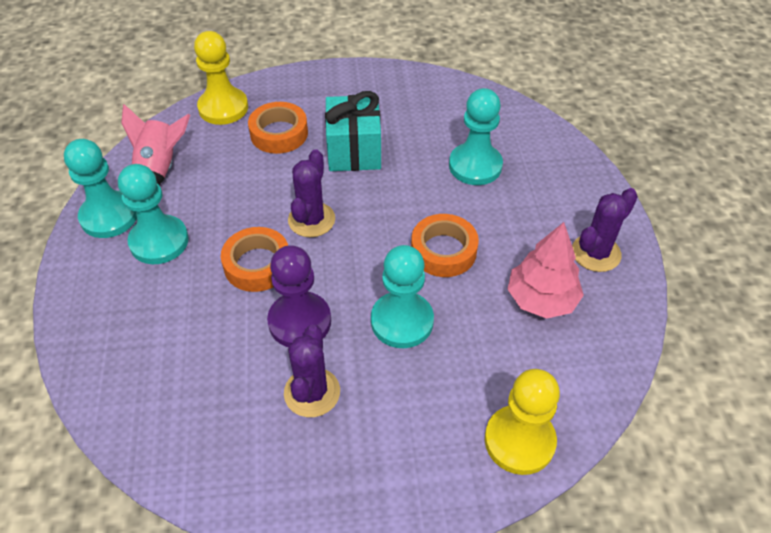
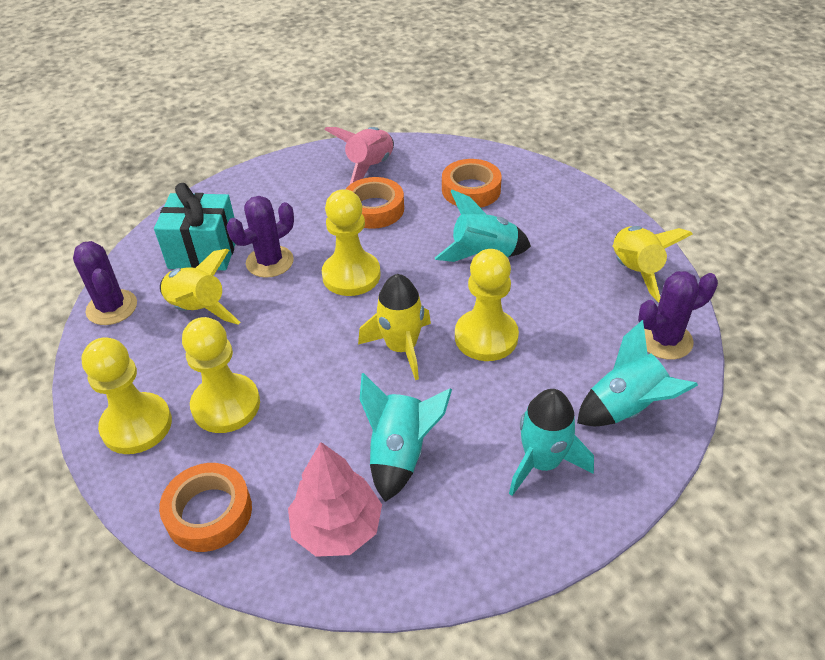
purple pawn: 1 -> 0
turquoise pawn: 4 -> 0
turquoise rocket: 0 -> 4
yellow pawn: 2 -> 4
yellow rocket: 0 -> 3

